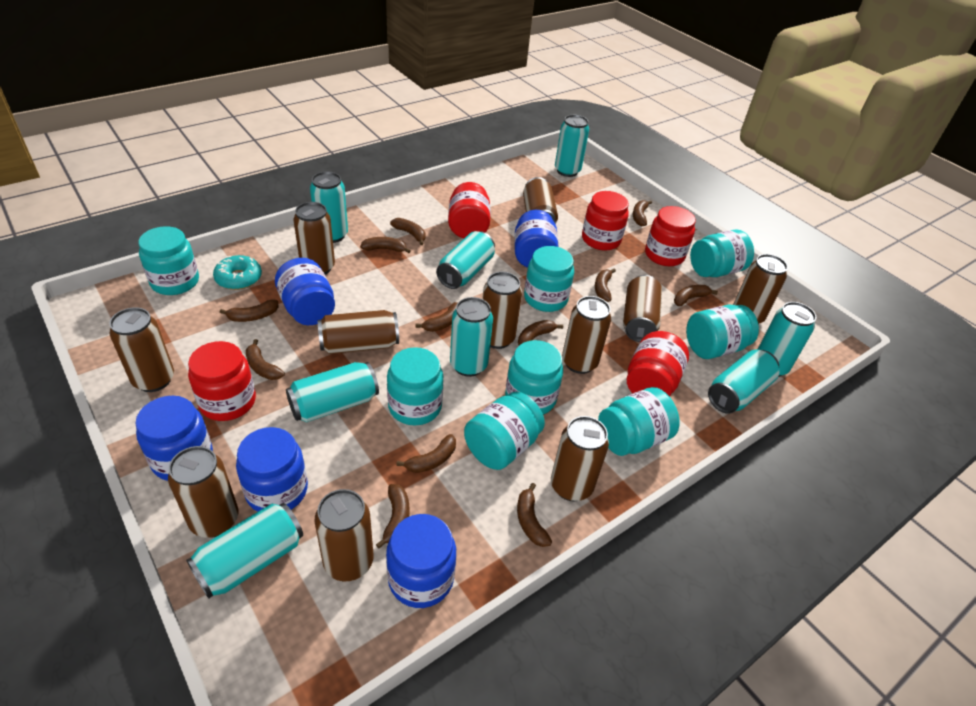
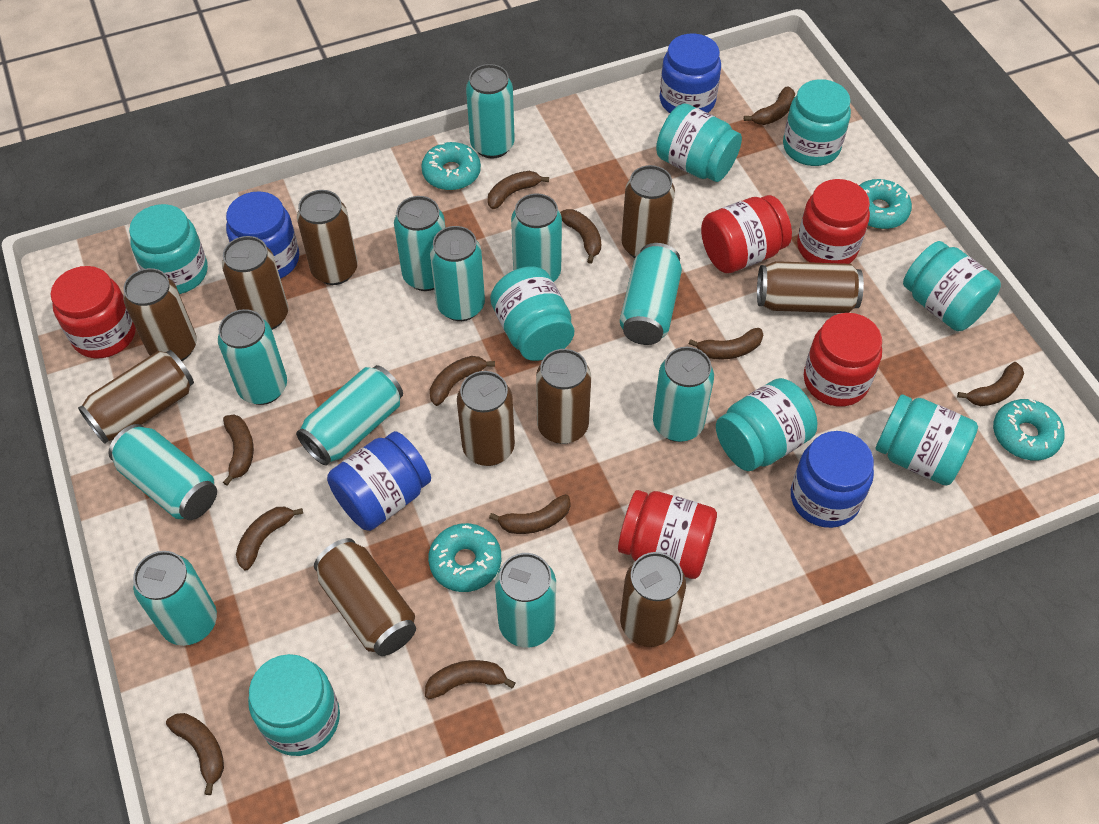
blue jar: 5 -> 4
brown banana: 12 -> 11
brown can: 11 -> 10
turquoise can: 8 -> 11
turquoise donut: 1 -> 4

